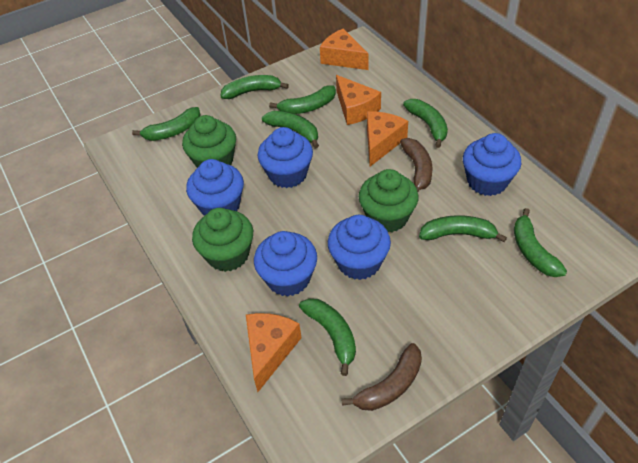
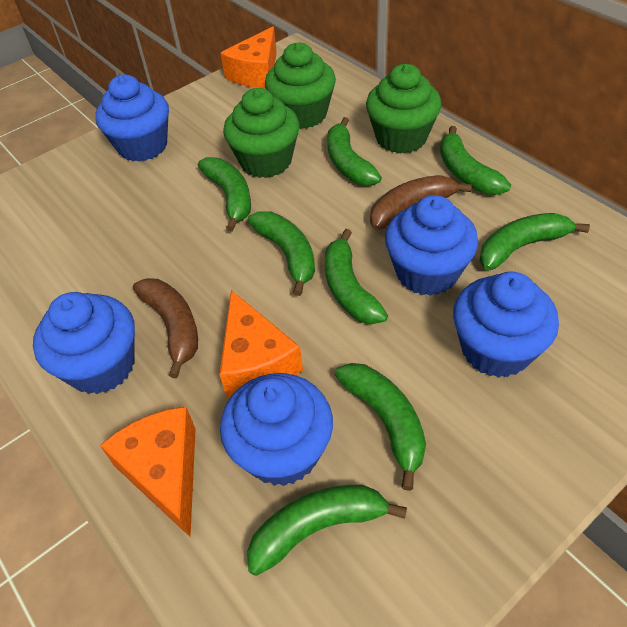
orange cheese: 4 -> 3

